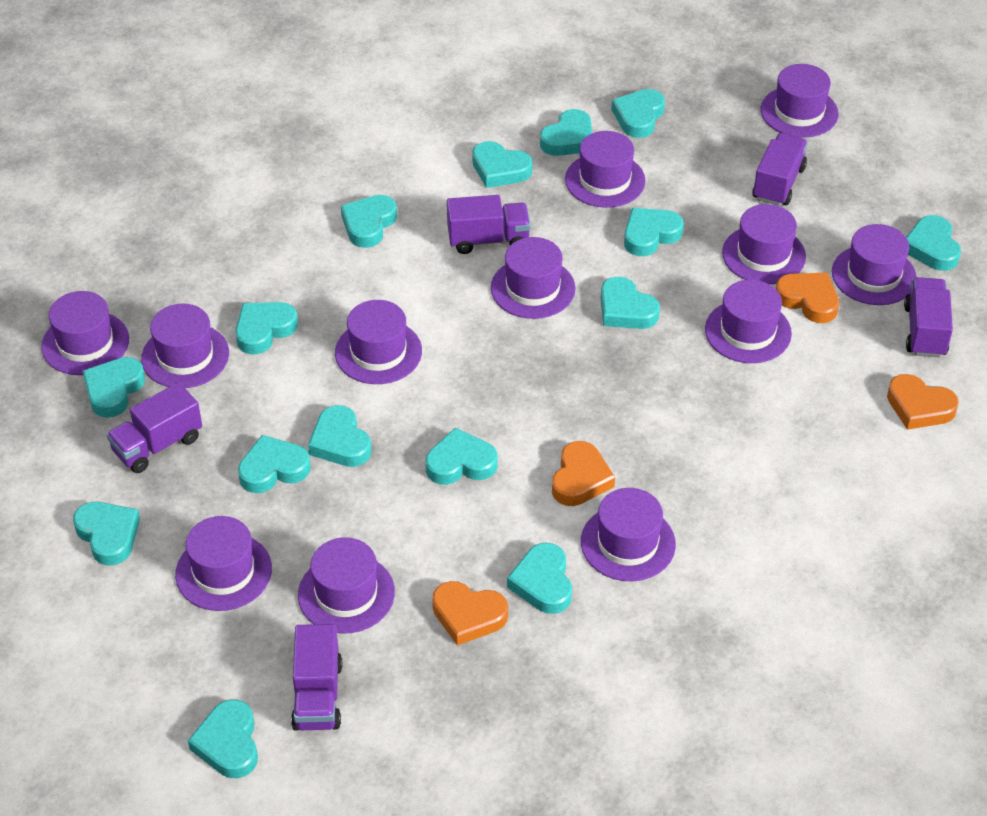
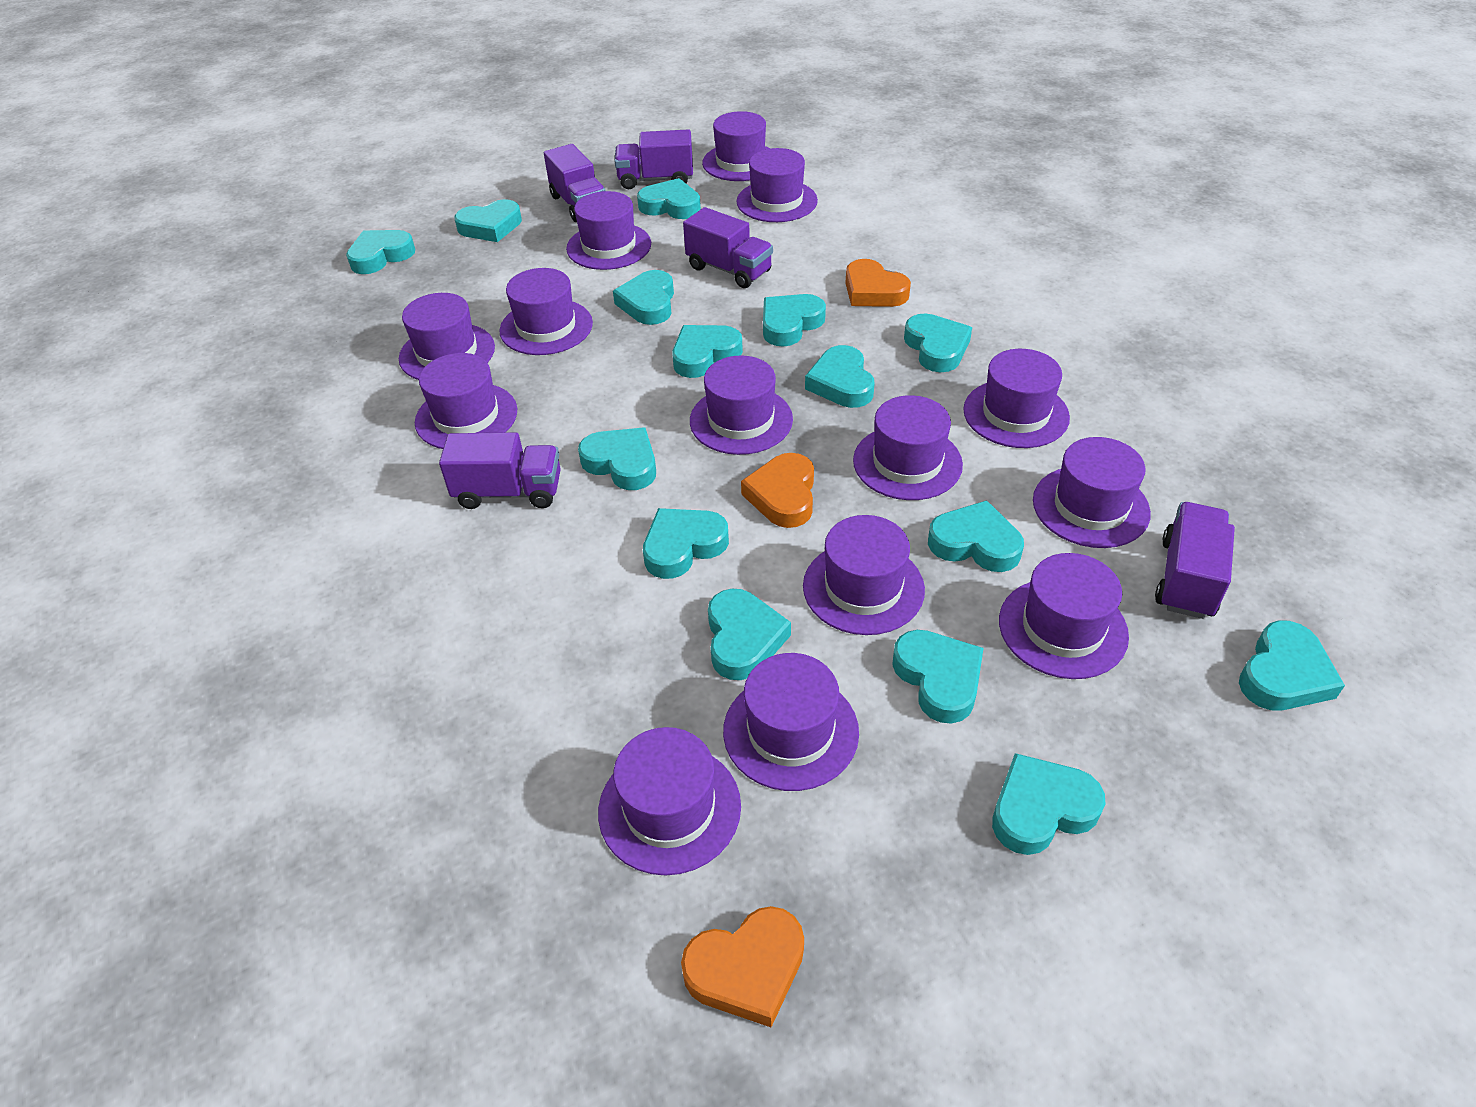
orange heart: 4 -> 3
purple hat: 12 -> 14

